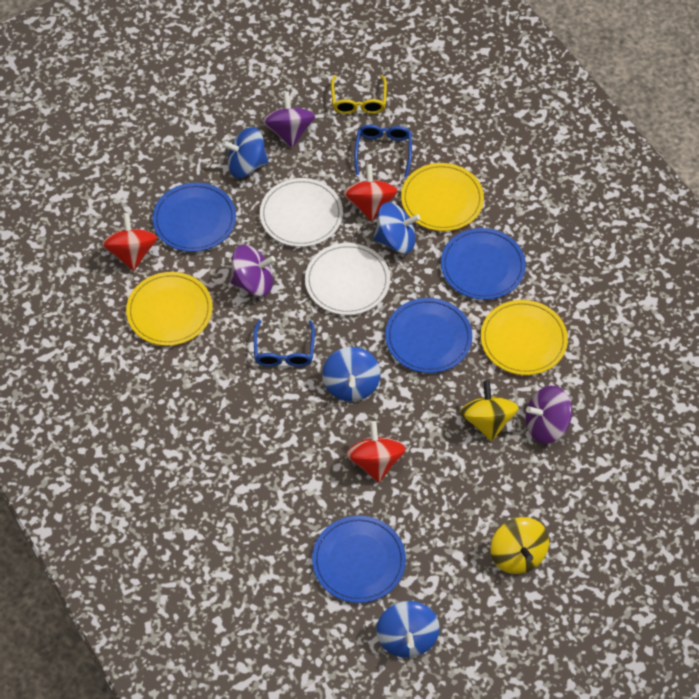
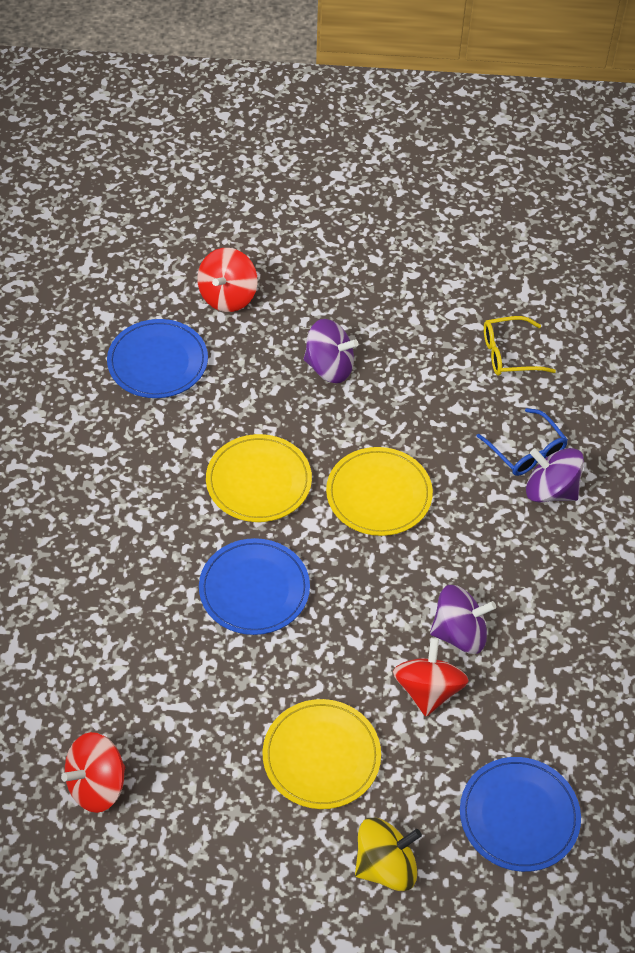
blue glasses: 2 -> 1
blue plate: 4 -> 3
blue spinning top: 4 -> 0
white plate: 2 -> 0
yellow spinning top: 2 -> 1

